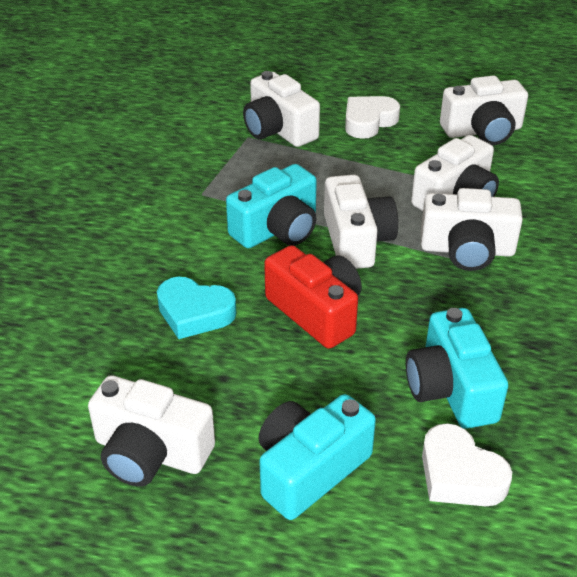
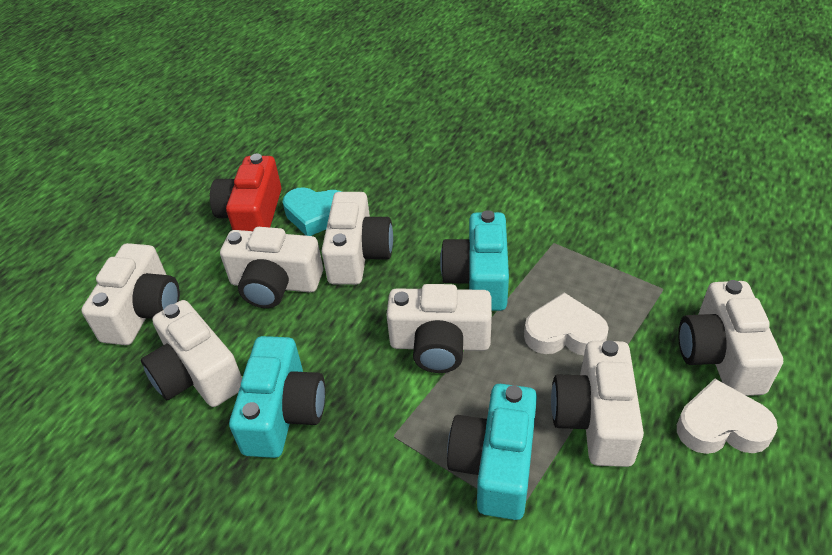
white camera: 6 -> 7

